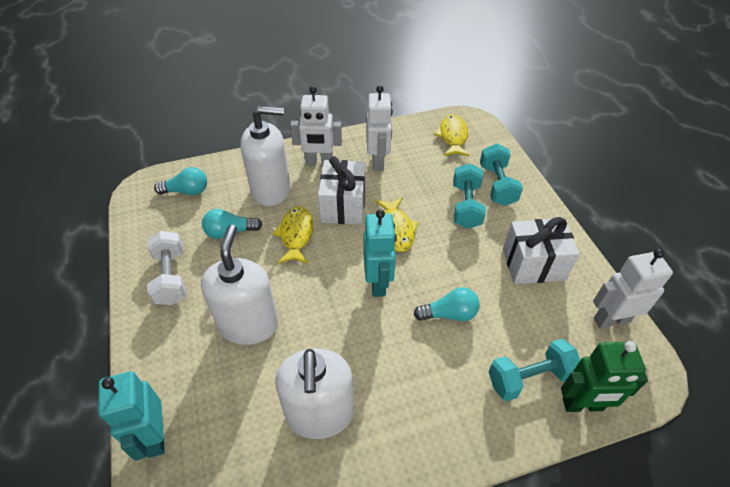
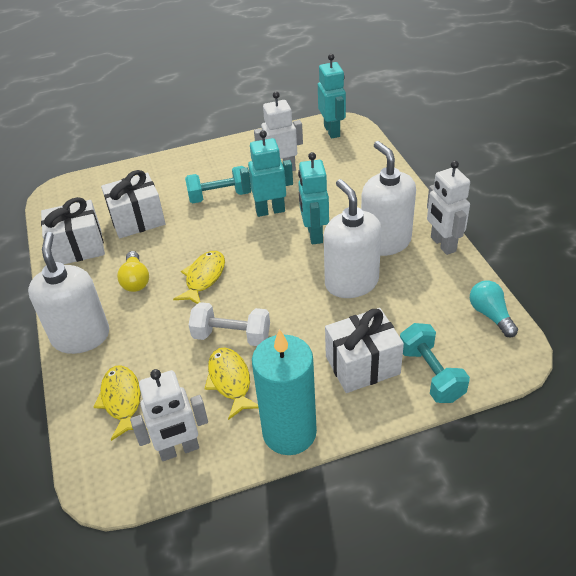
green robot: 1 -> 0
turquoise candle: 0 -> 1
turquoise dumbbell: 3 -> 2
turquoise light bulb: 3 -> 1
turquoise robot: 2 -> 3
white gift: 2 -> 3
yellow light bulb: 0 -> 1

